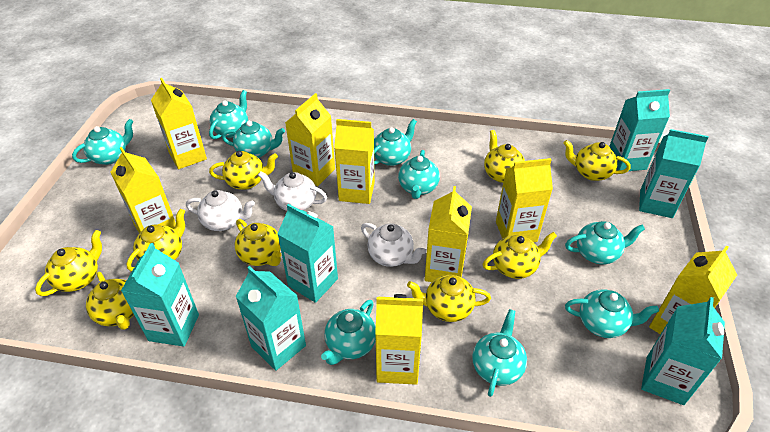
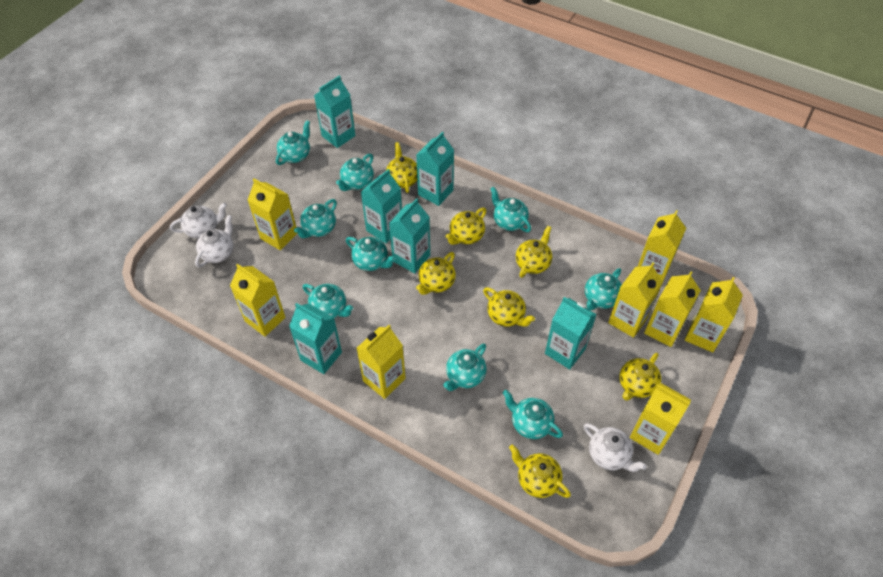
yellow teapot: 9 -> 7

